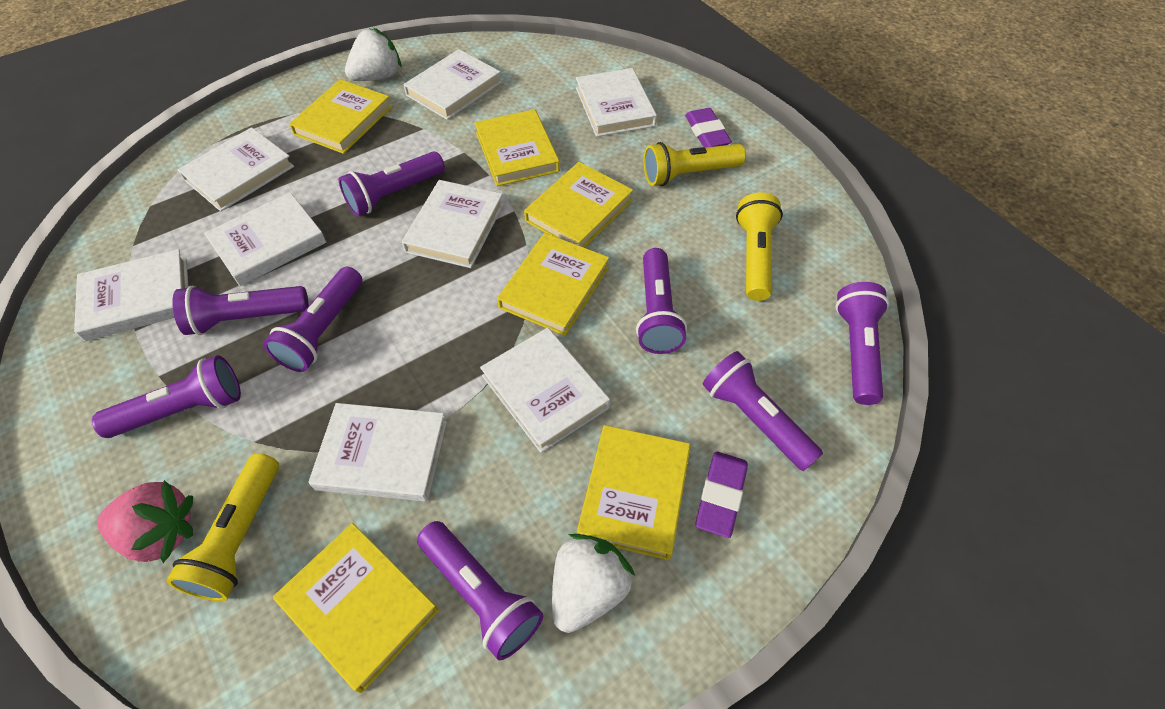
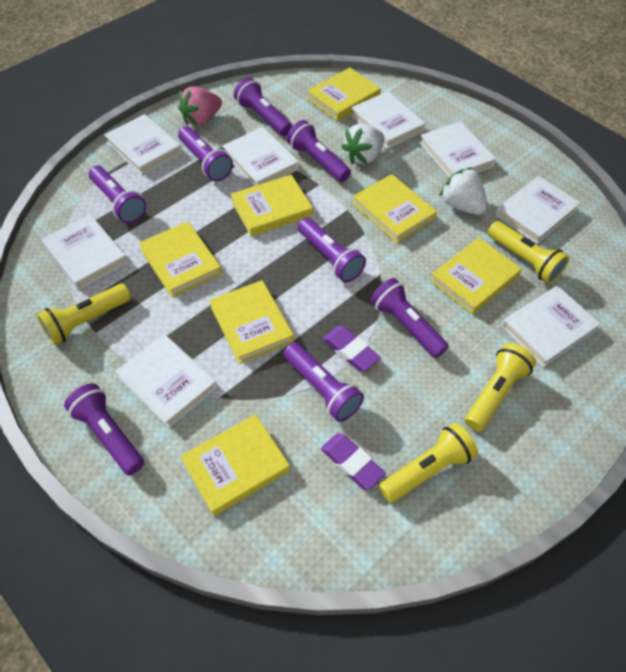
yellow book: 6 -> 7
yellow flashlight: 3 -> 4

